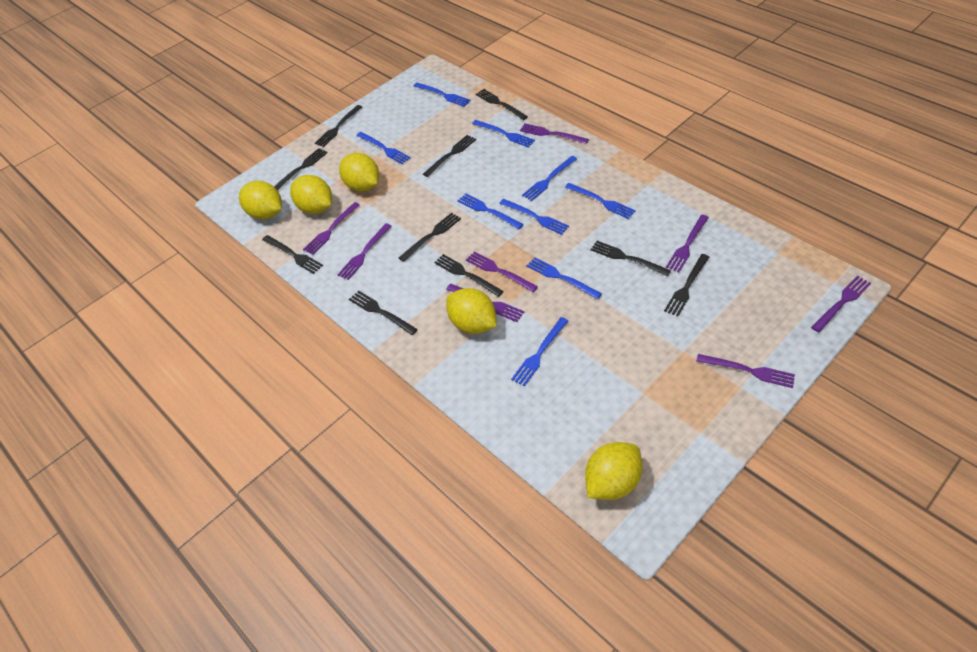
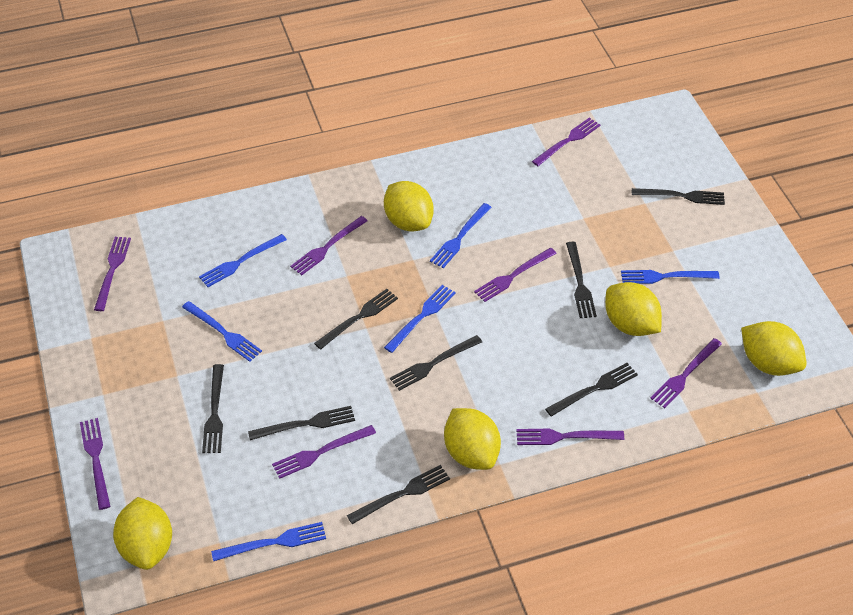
black fork: 10 -> 8
blue fork: 9 -> 6

